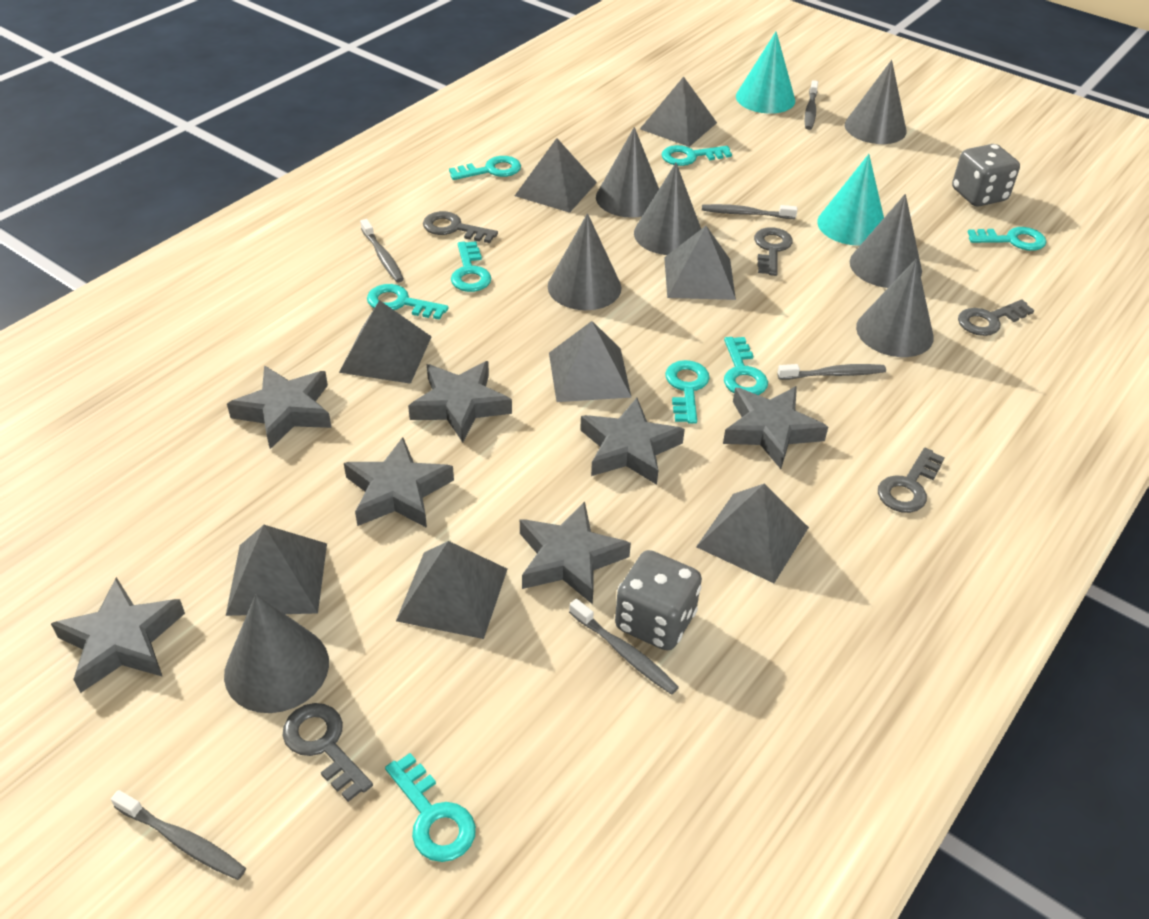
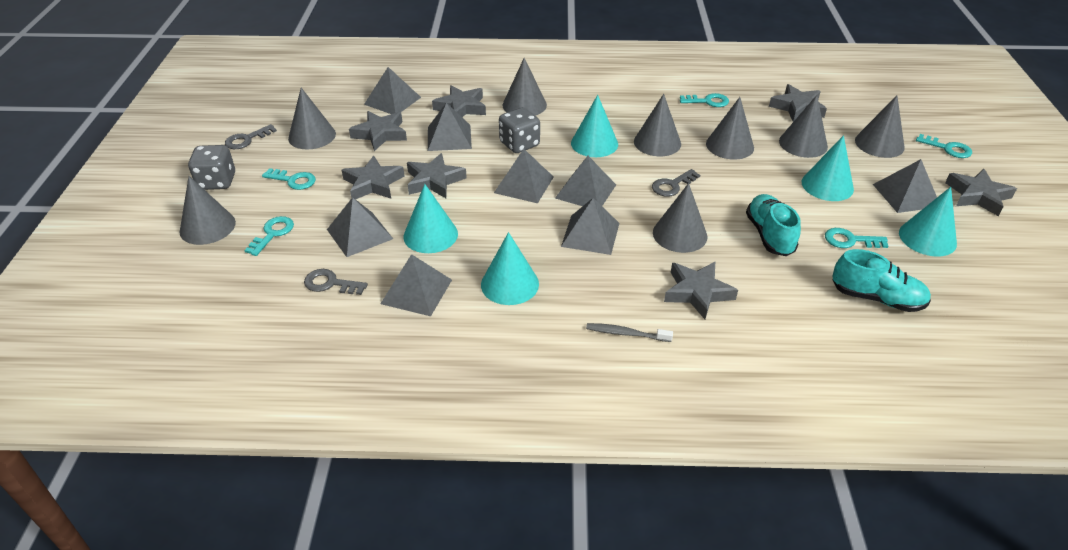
grey cone: 7 -> 8
grey key: 5 -> 3
grey toothbrush: 6 -> 1
turquoise cone: 2 -> 5
turquoise key: 8 -> 5
turquoise shoe: 0 -> 2

